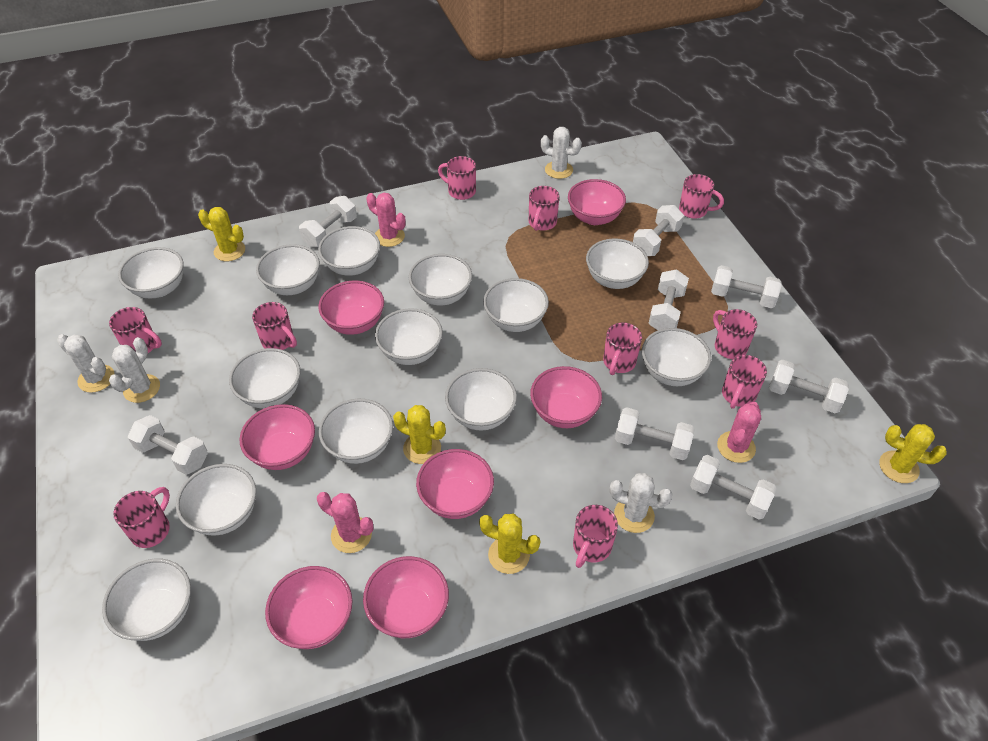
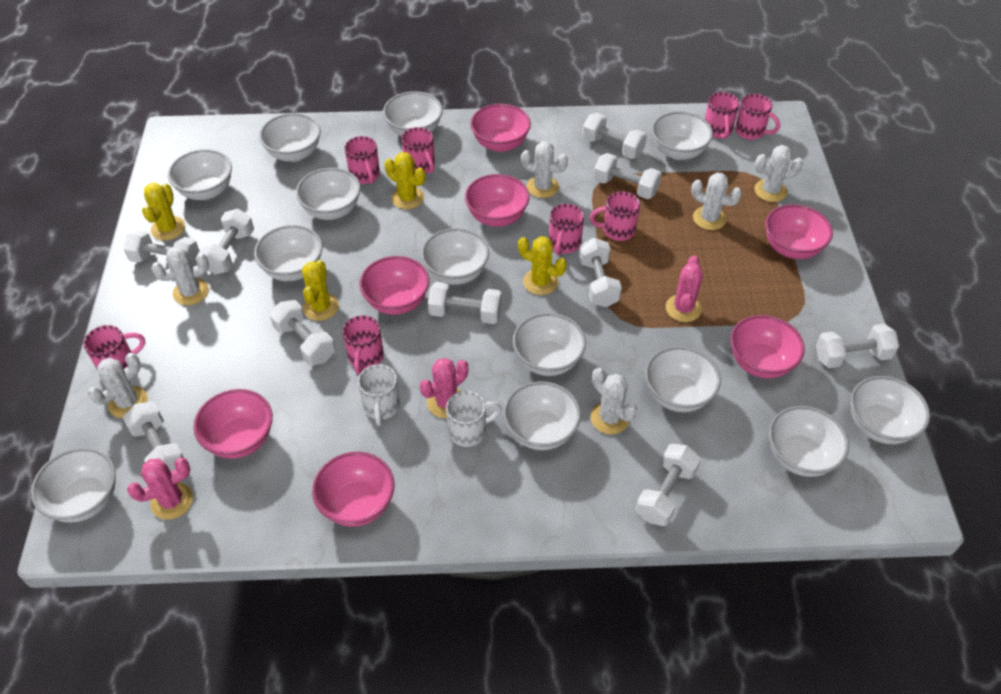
pink mug: 10 -> 8
white cactus: 4 -> 6
white dumbbell: 8 -> 10
white mug: 0 -> 2

